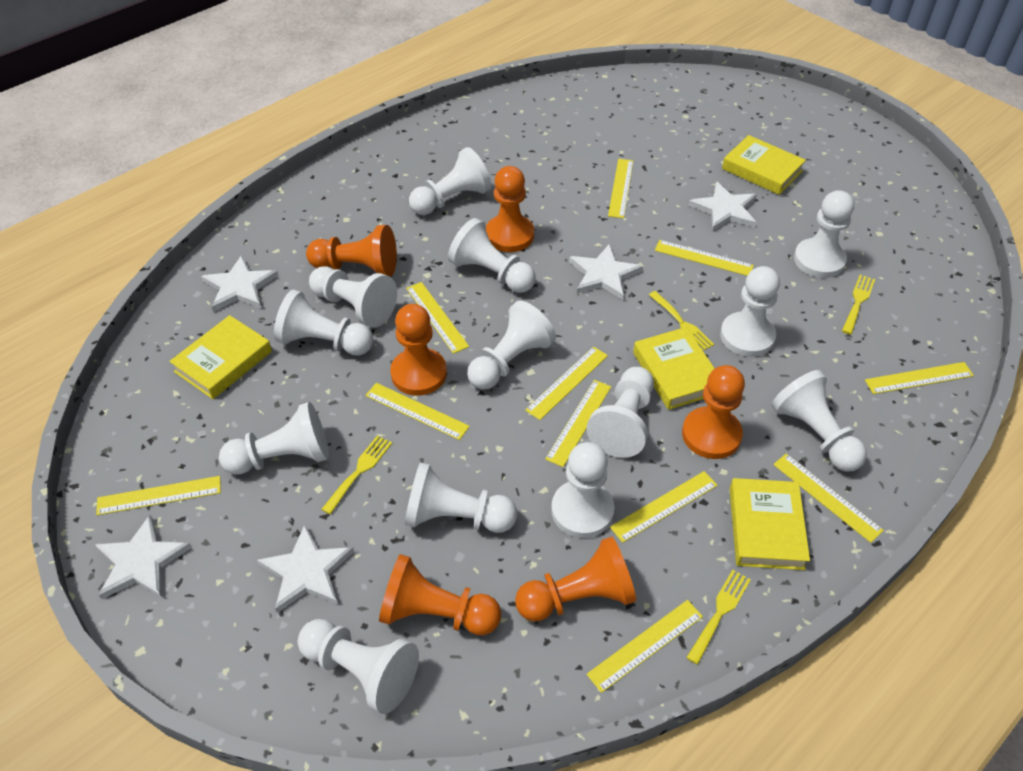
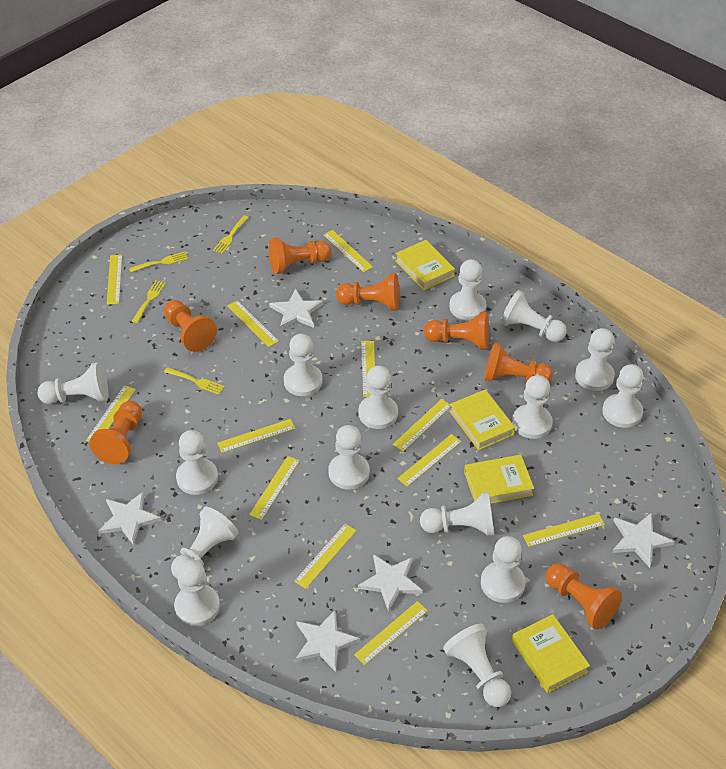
orange pawn: 6 -> 7
white pawn: 13 -> 15
yellow ruler: 11 -> 12

